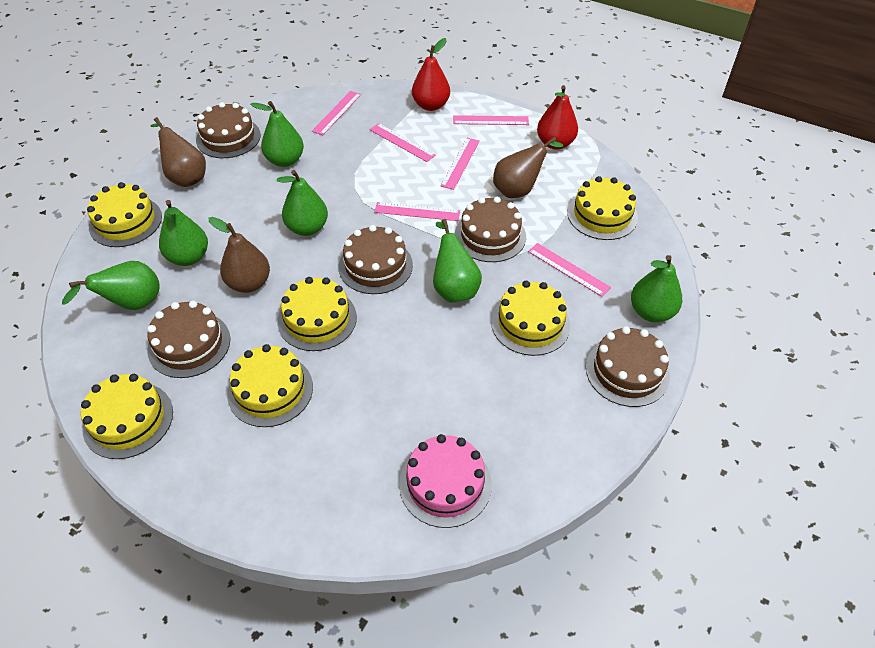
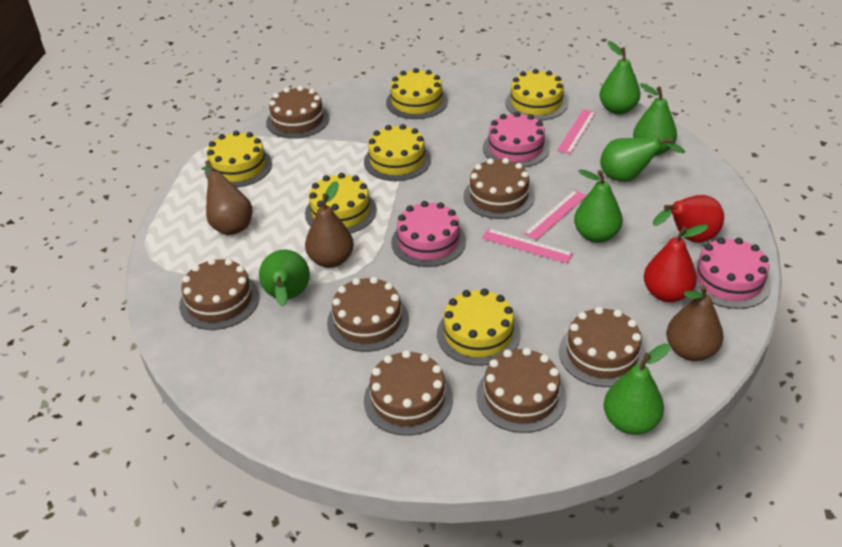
brown cake: 5 -> 7
pink cake: 1 -> 3
pink ruler: 6 -> 3

